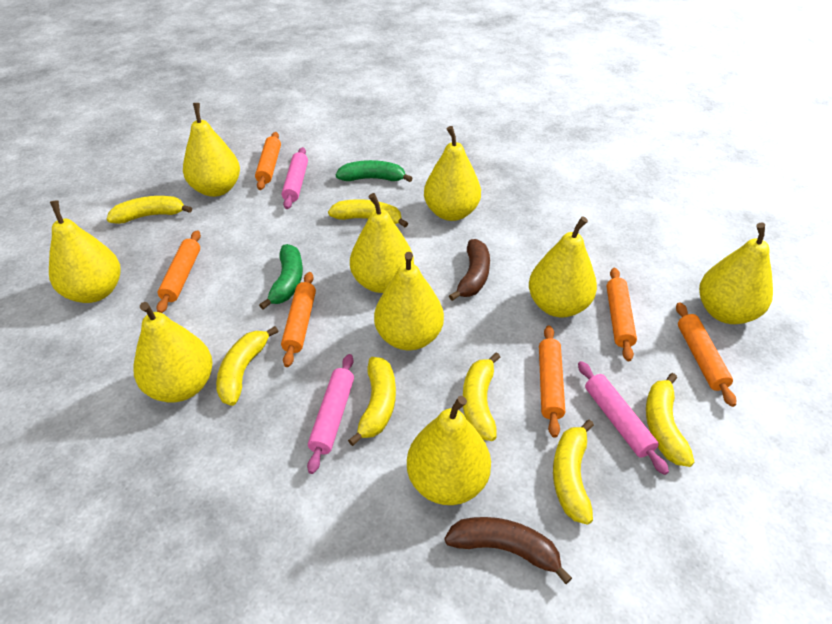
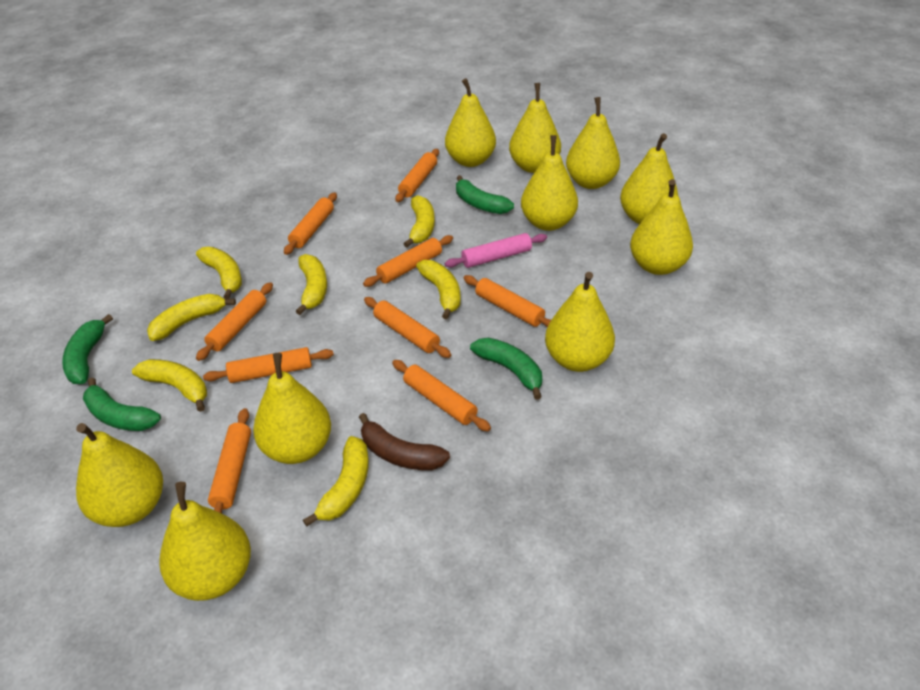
brown banana: 2 -> 1
green banana: 2 -> 4
orange rolling pin: 6 -> 9
pink rolling pin: 3 -> 1
yellow pear: 9 -> 10

